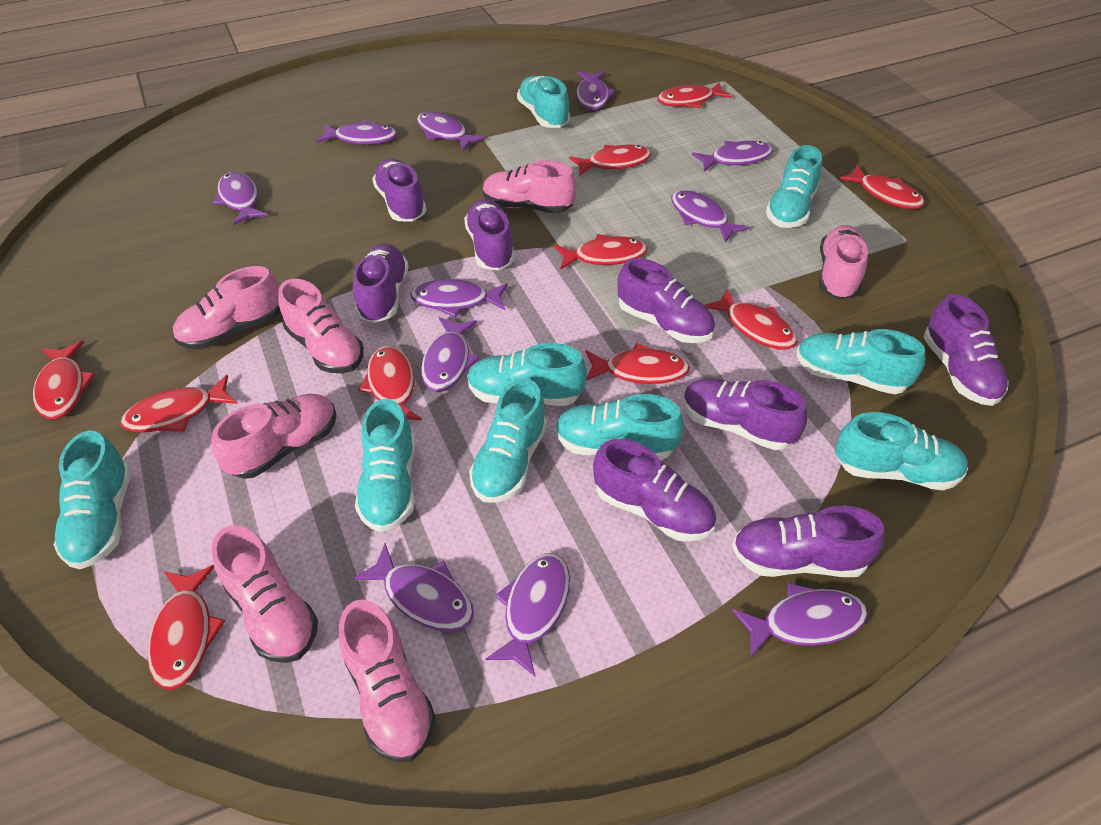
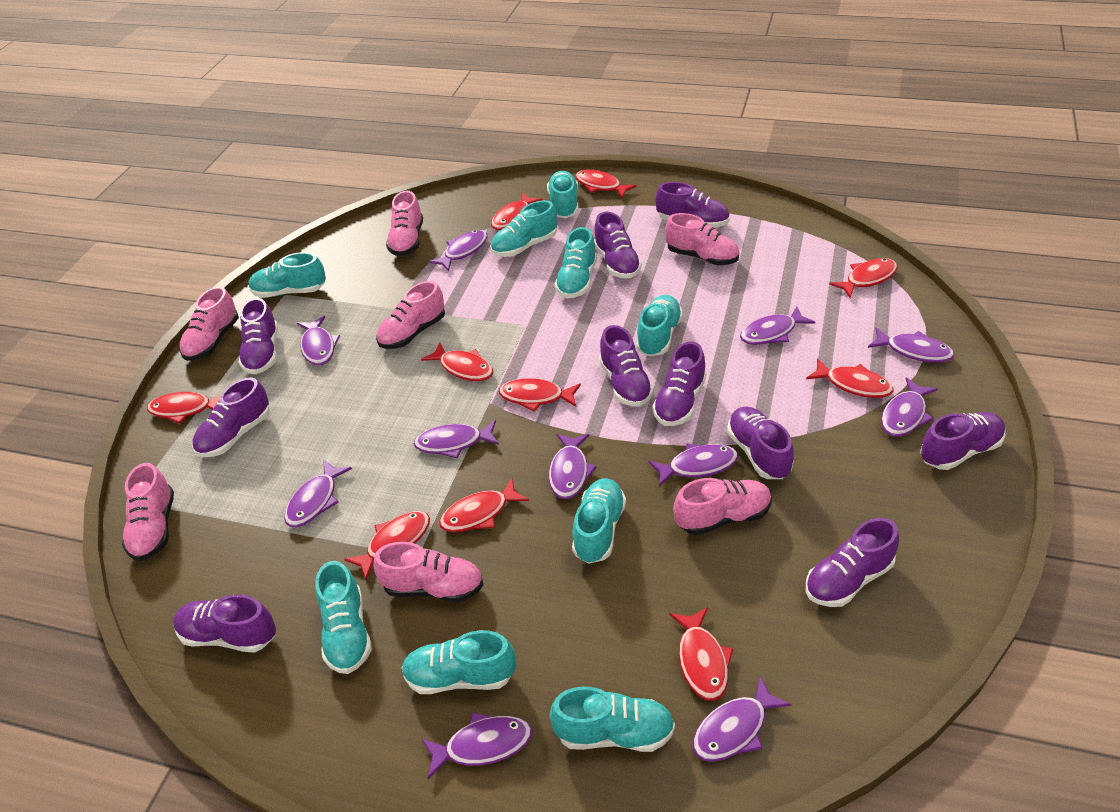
purple shoe: 8 -> 10

